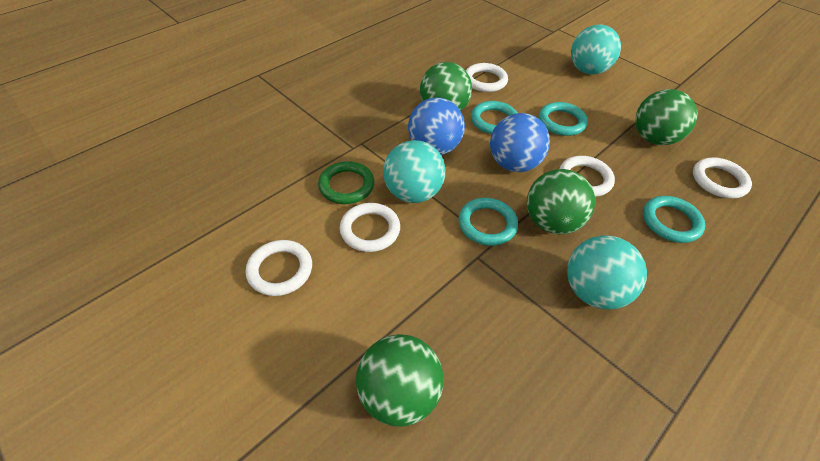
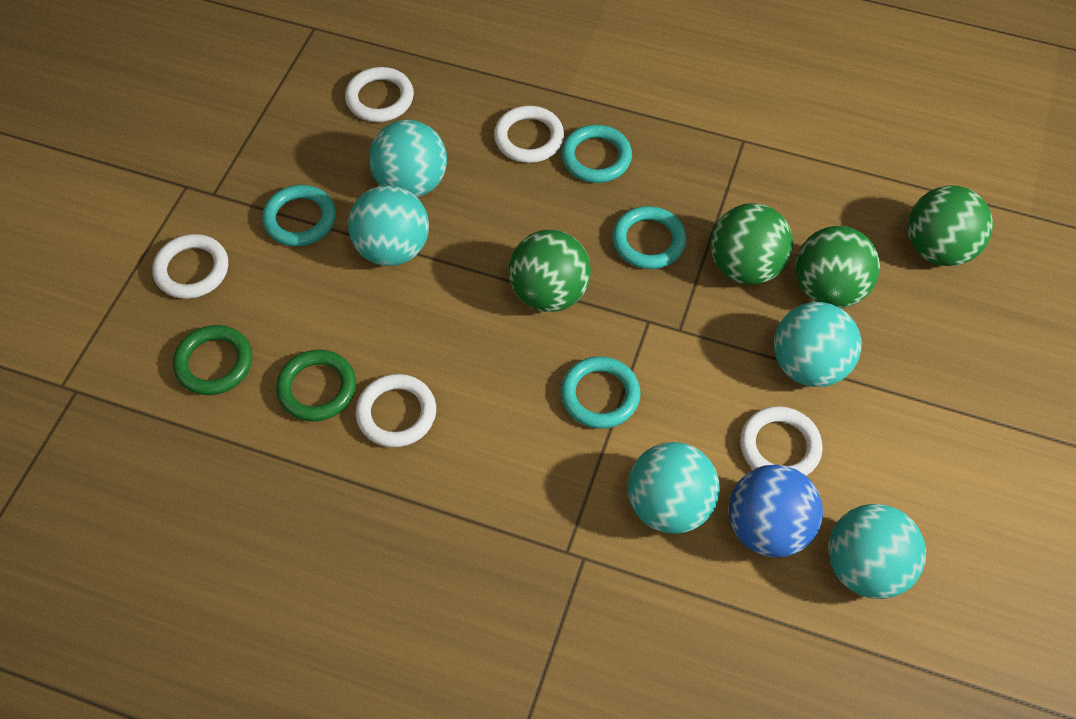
blue ball: 2 -> 1
green ring: 1 -> 2
turquoise ball: 3 -> 5

